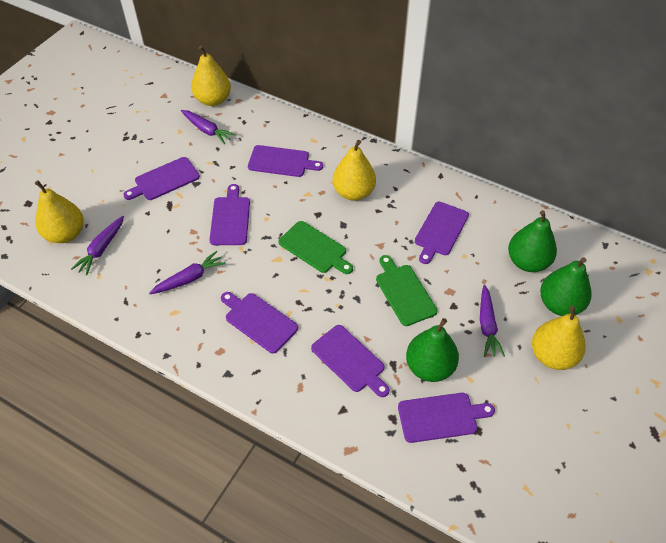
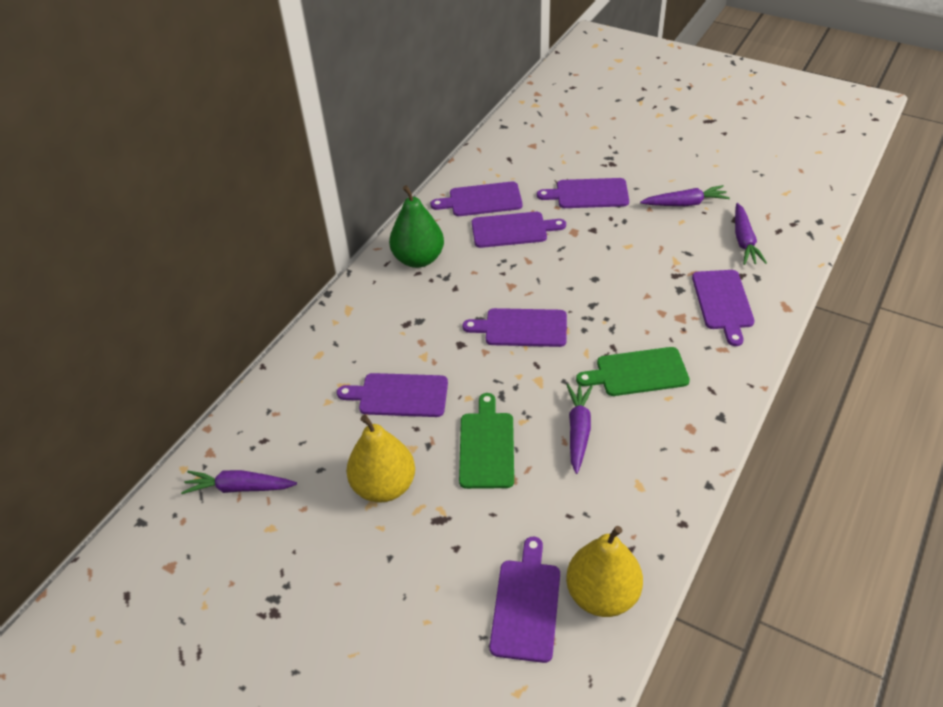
green pear: 3 -> 1
yellow pear: 4 -> 2

